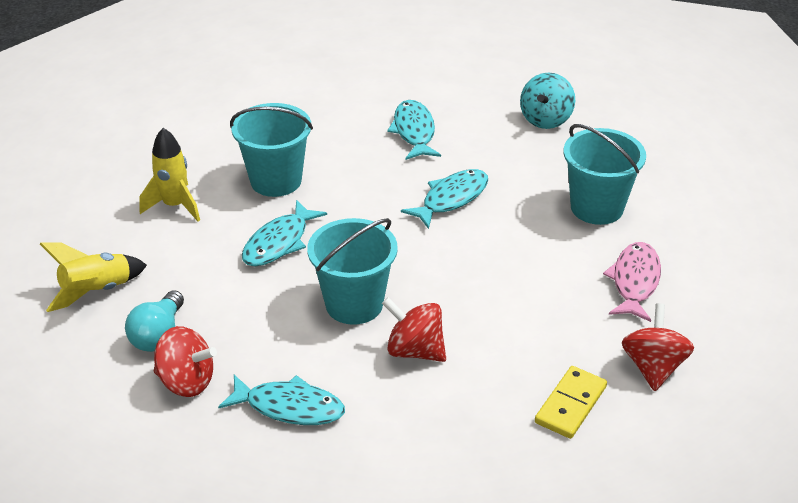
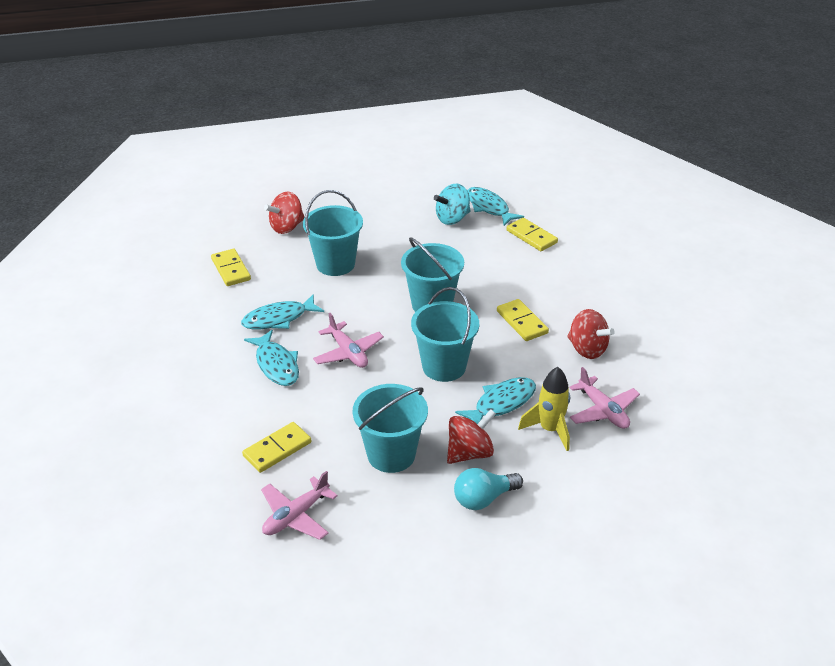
pink fish: 1 -> 0
pink plane: 0 -> 3
turquoise bucket: 3 -> 4
yellow domino: 1 -> 4
yellow rocket: 2 -> 1

